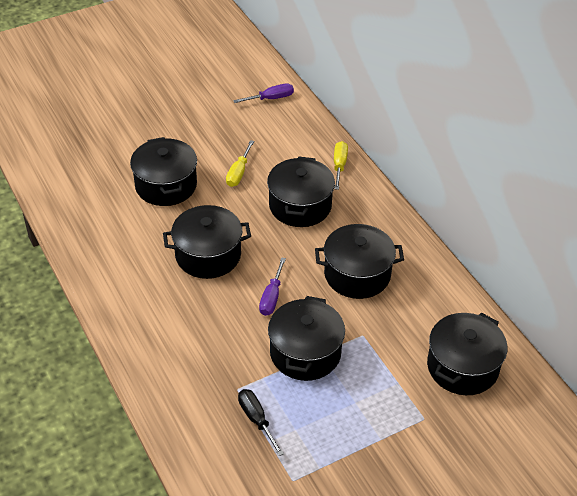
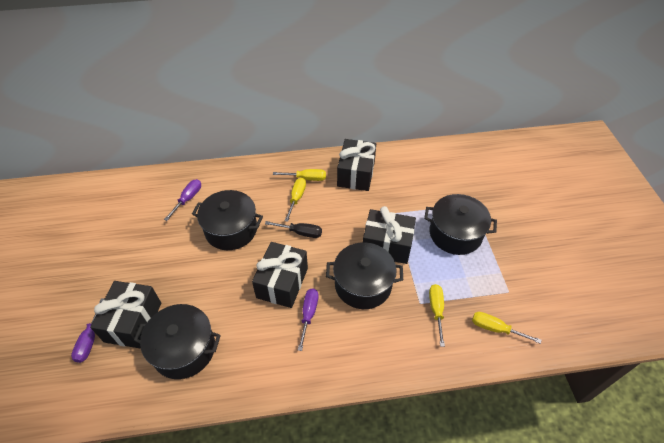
black gift: 0 -> 4
black pot: 6 -> 4
purple screwdriver: 2 -> 3
yellow screwdriver: 2 -> 4

